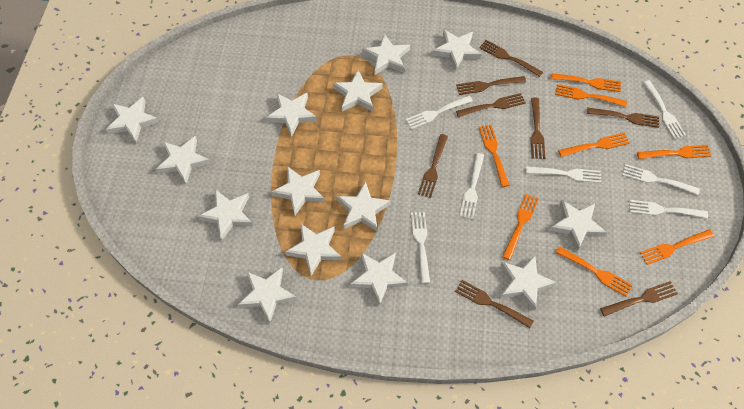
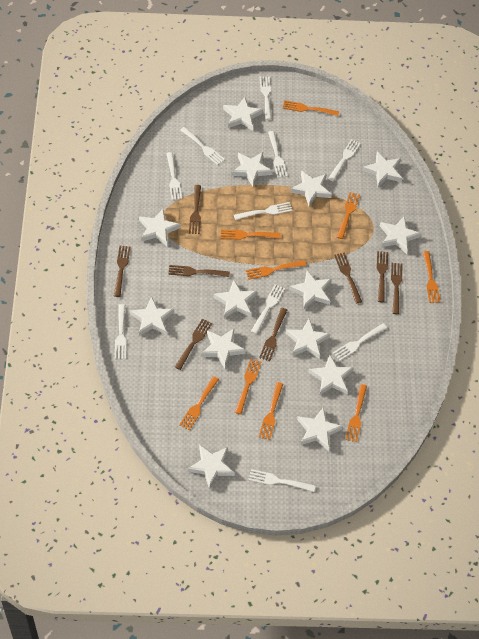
orange fork: 8 -> 9
white fork: 7 -> 10

